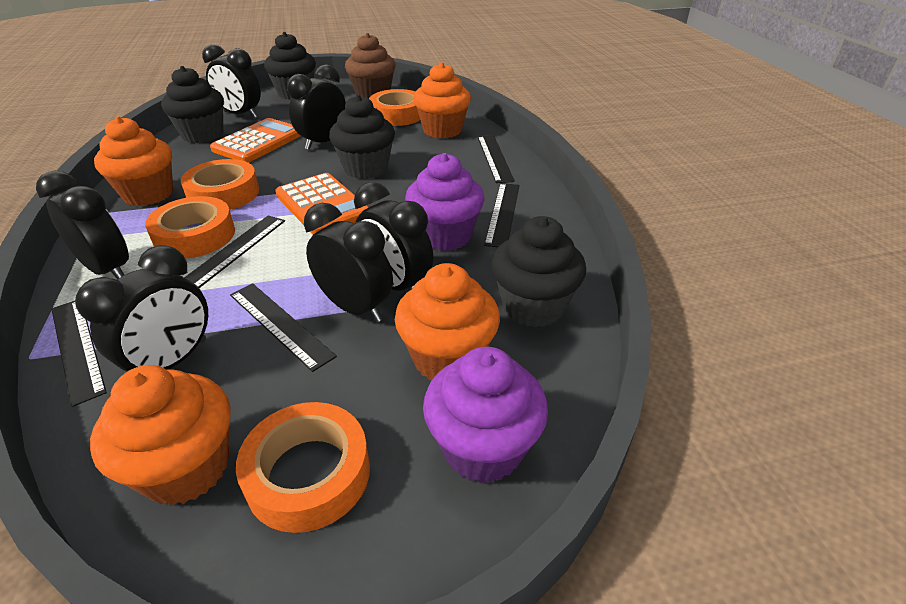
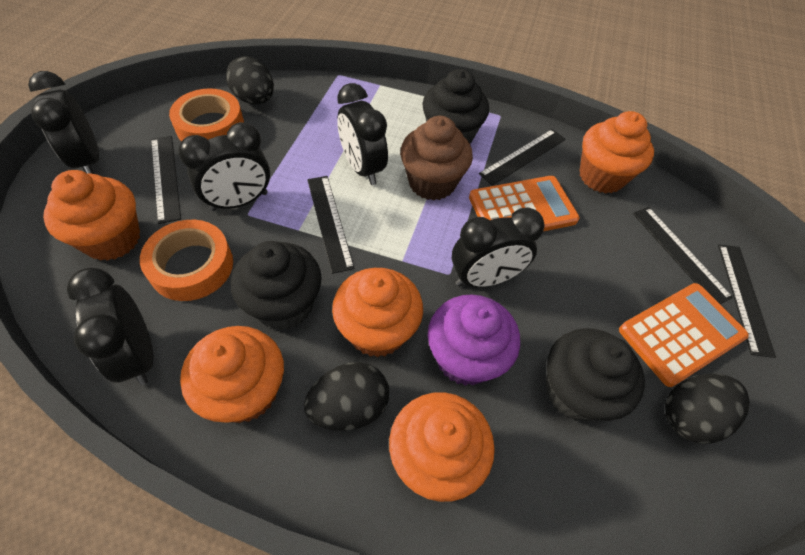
black clock: 6 -> 5
black cupcake: 4 -> 3
black egg: 0 -> 3
orange cupcake: 4 -> 5
orange tape: 4 -> 2
purple cupcake: 2 -> 1

